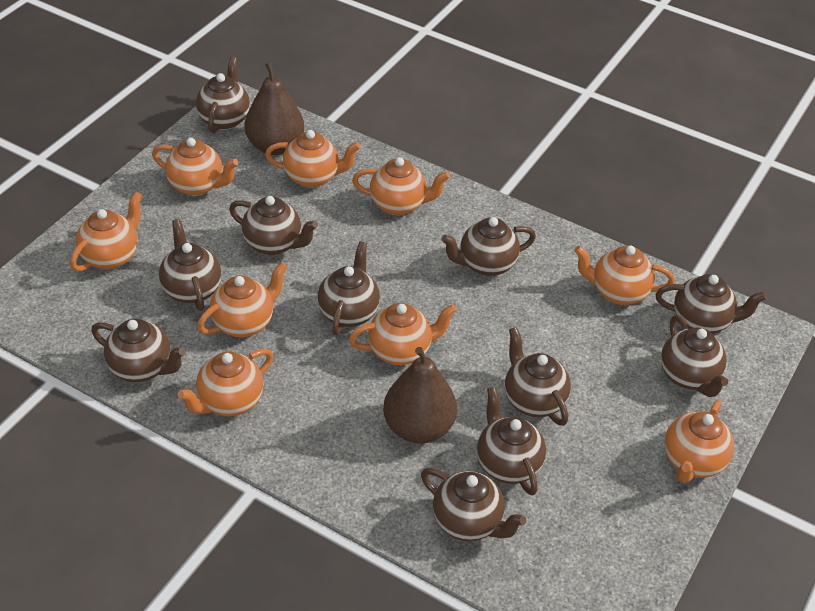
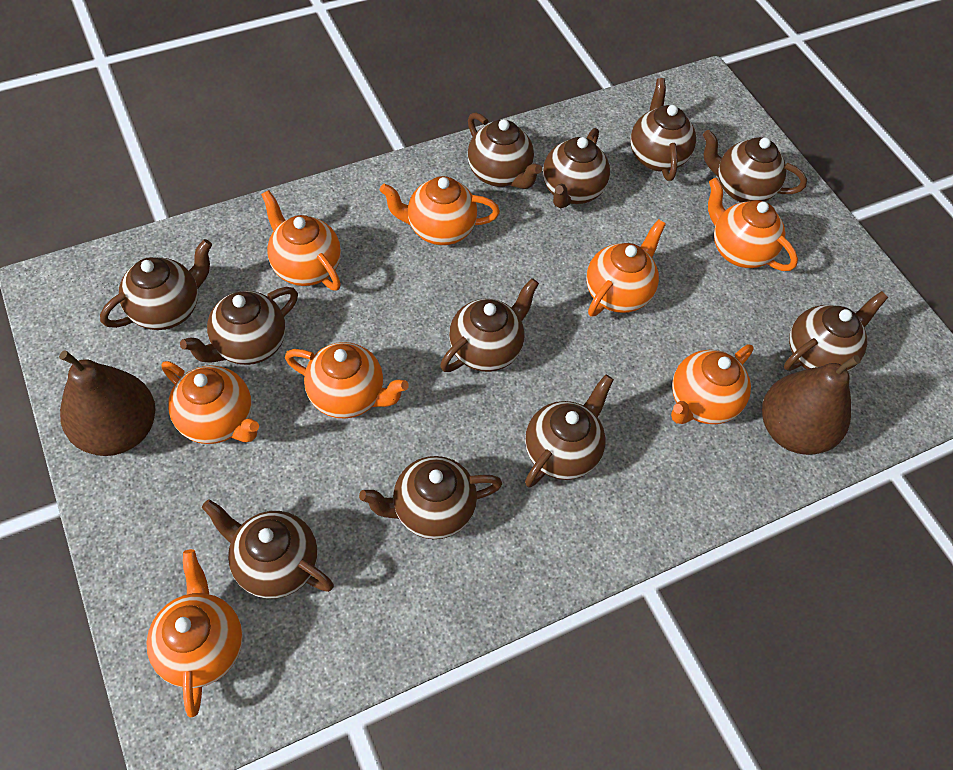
orange teapot: 9 -> 8

